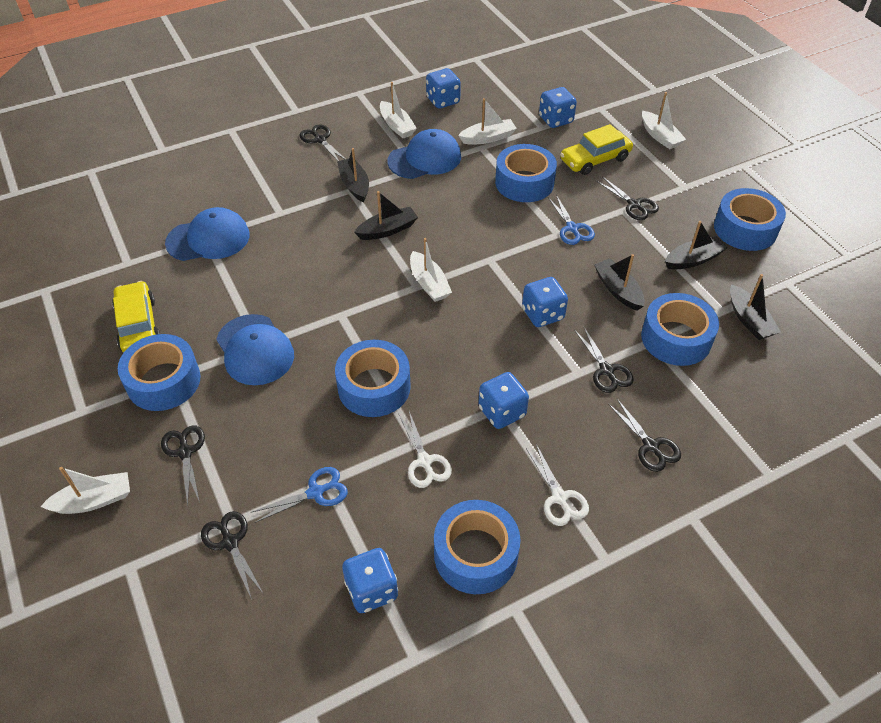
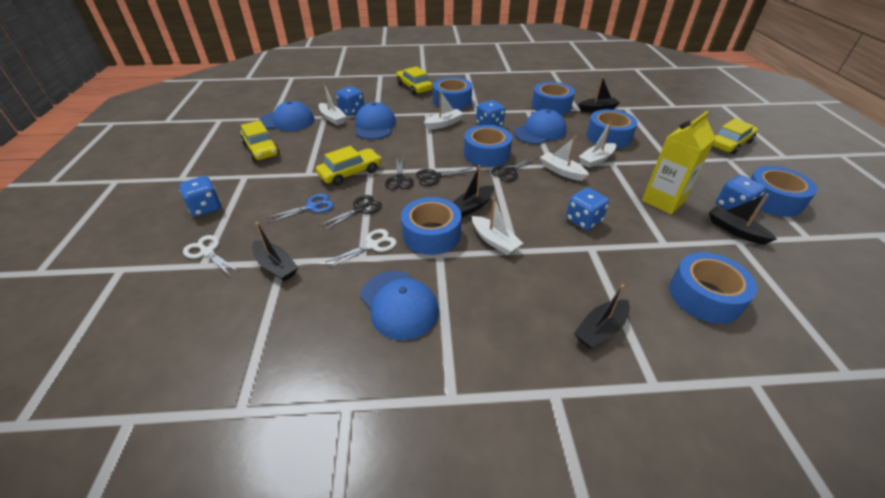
black scissors: 6 -> 4
blue cap: 3 -> 4
blue scissors: 2 -> 1
blue tape: 6 -> 7
yellow car: 2 -> 4
yellow carton: 0 -> 1

